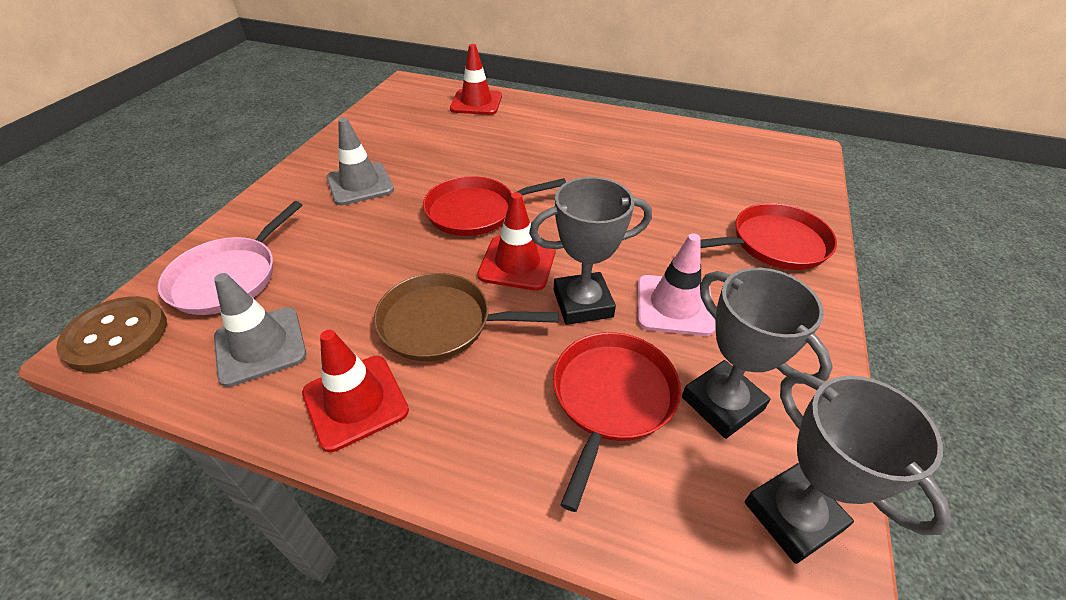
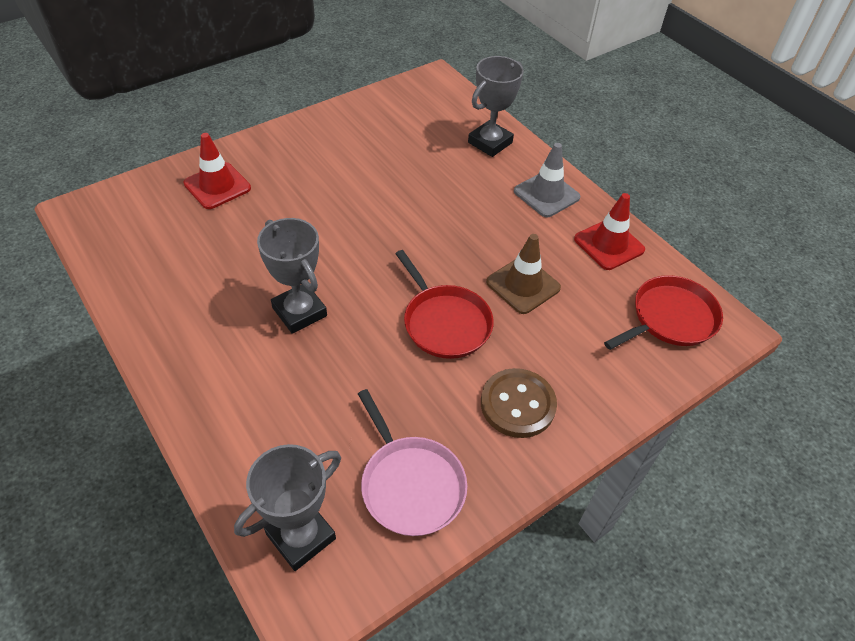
brown pan: 1 -> 0
brown traffic cone: 0 -> 1
grey traffic cone: 2 -> 1
pink traffic cone: 1 -> 0
red pan: 3 -> 2
red traffic cone: 3 -> 2

